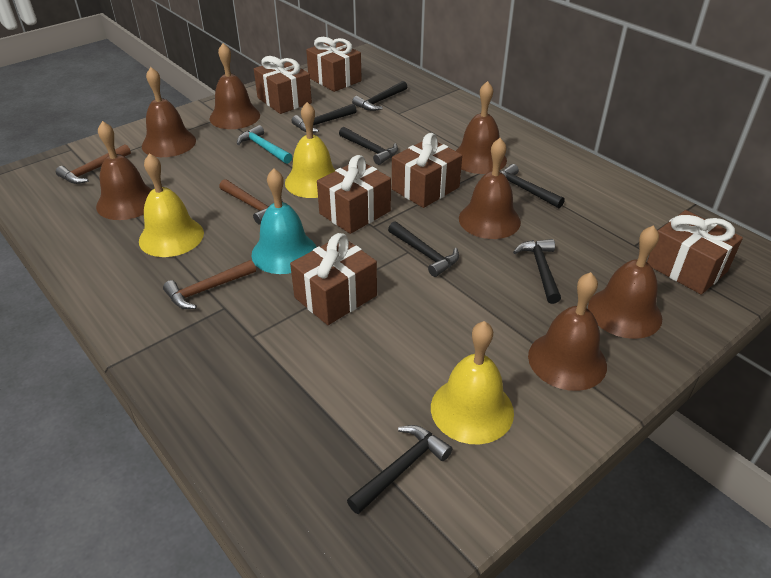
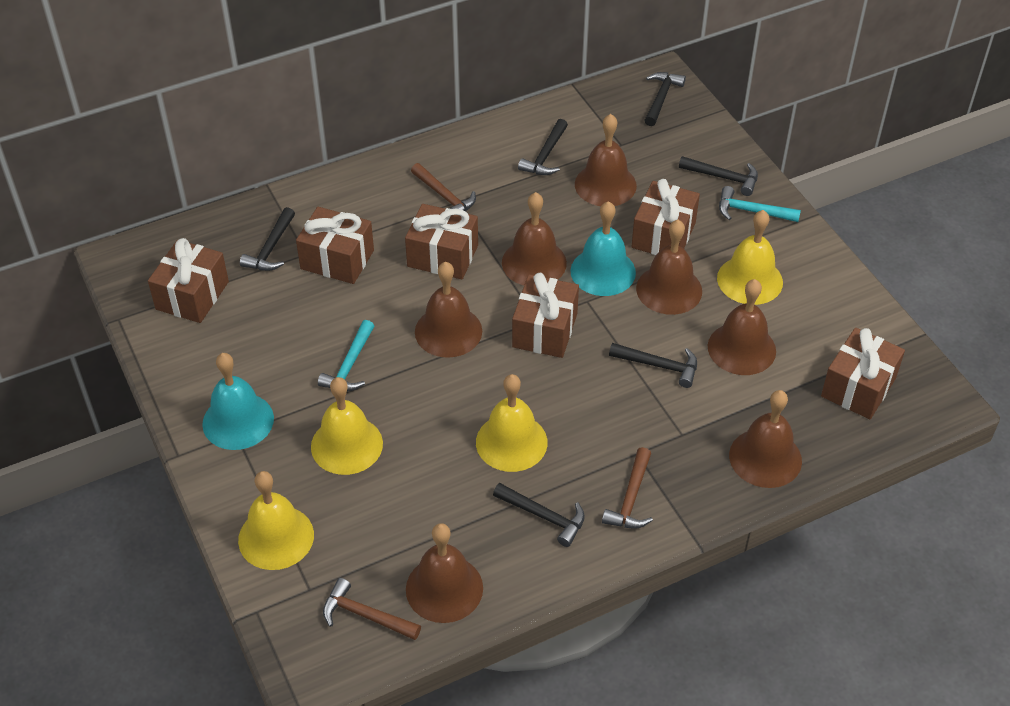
black hammer: 7 -> 6
turquoise bell: 1 -> 2
turquoise hammer: 1 -> 2
yellow bell: 3 -> 4

